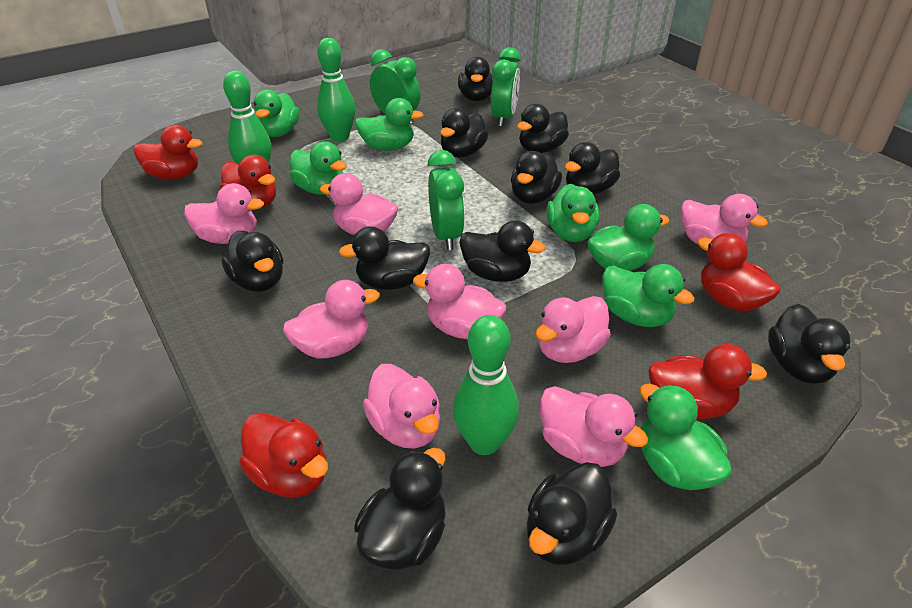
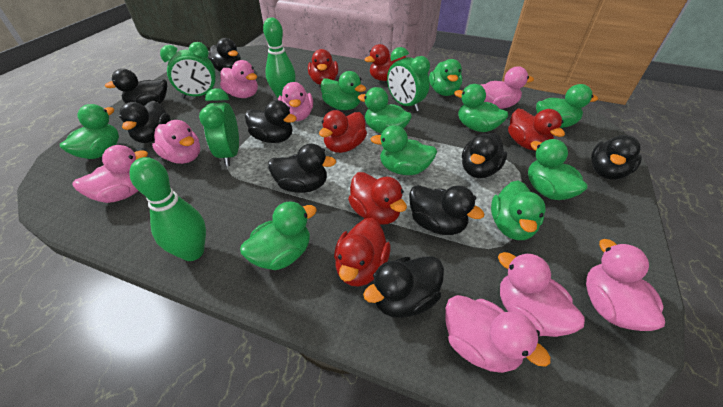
black duck: 11 -> 9
green bowling pin: 3 -> 2
green duck: 7 -> 10
red duck: 5 -> 6

